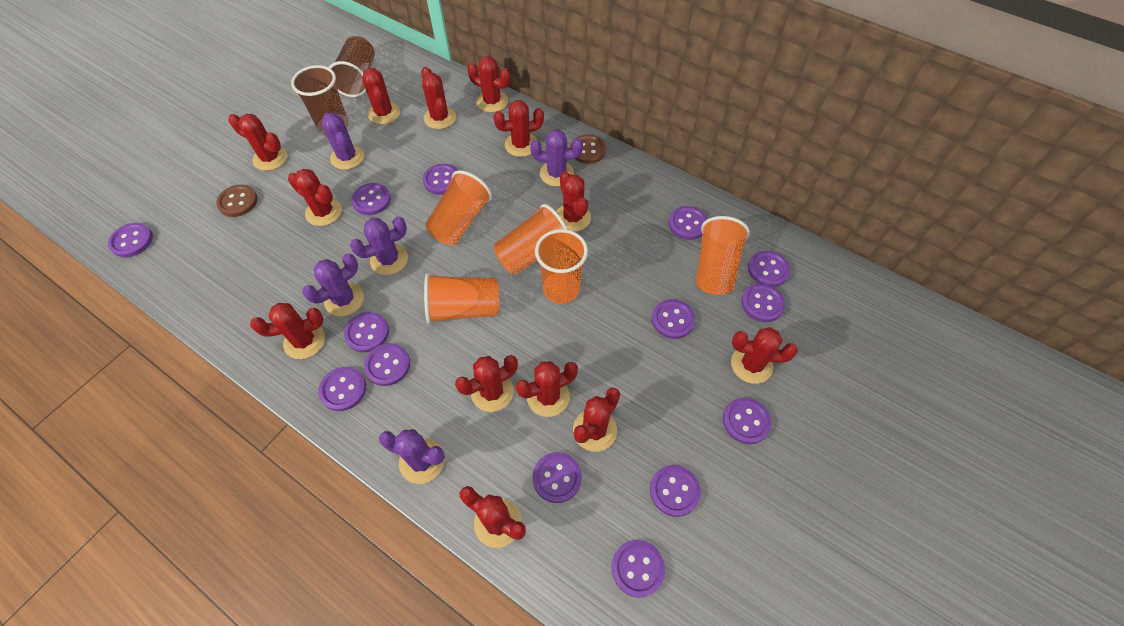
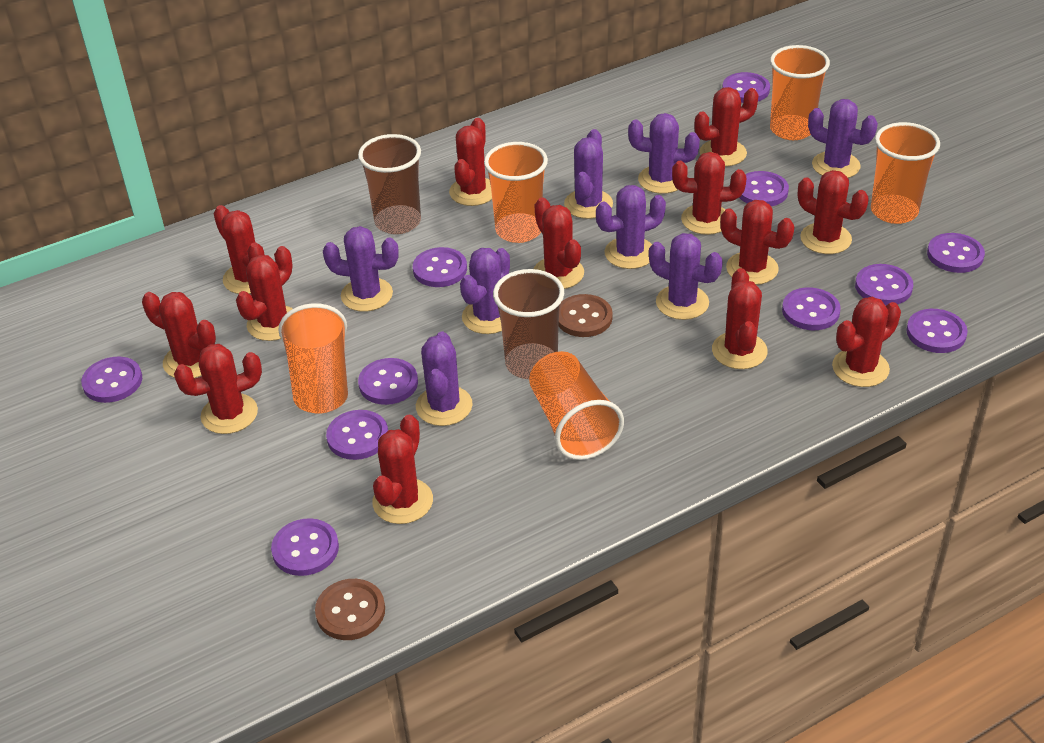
purple button: 14 -> 11
purple cactus: 5 -> 8

